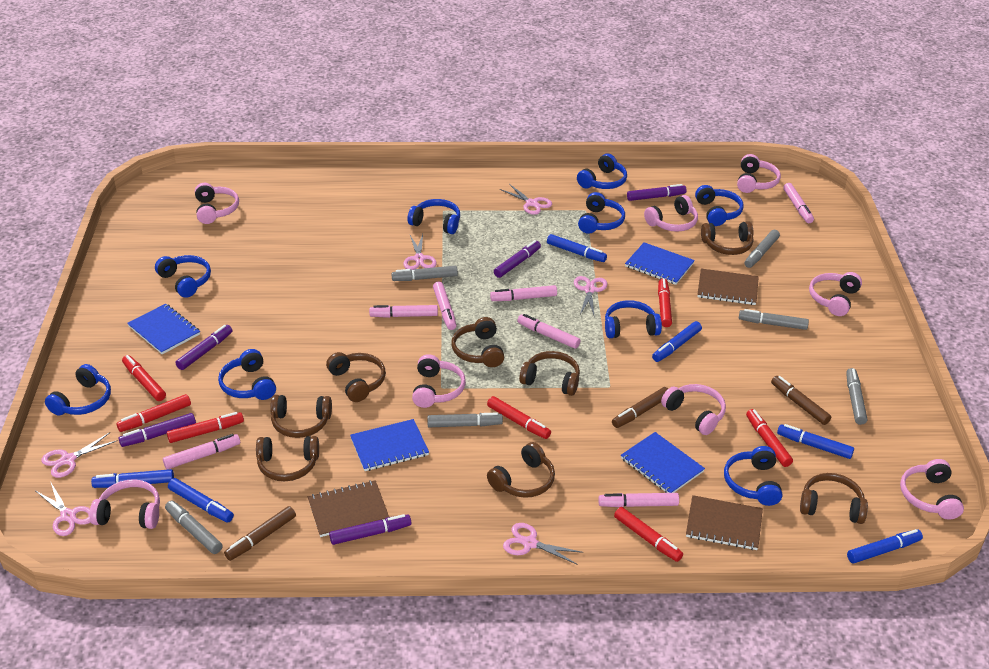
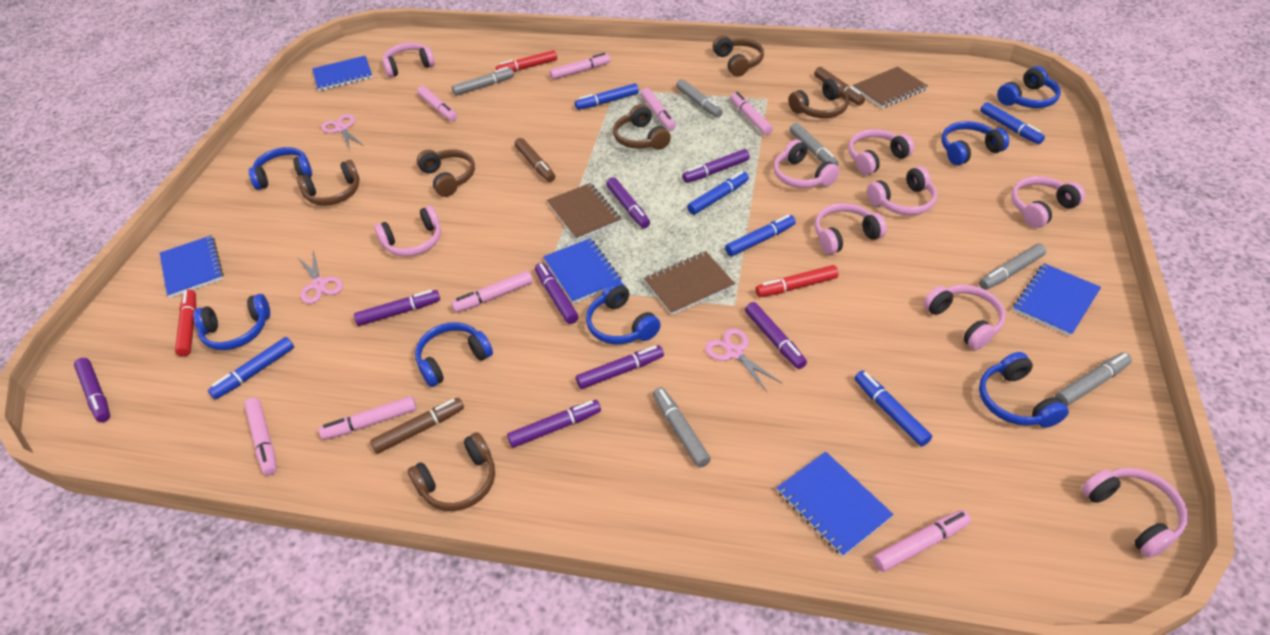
blue headphones: 9 -> 7
blue notebook: 4 -> 5
brown headphones: 8 -> 6
pink headphones: 8 -> 9
pink marker: 7 -> 8
pink scissors: 6 -> 3
purple marker: 5 -> 8
red marker: 7 -> 3

